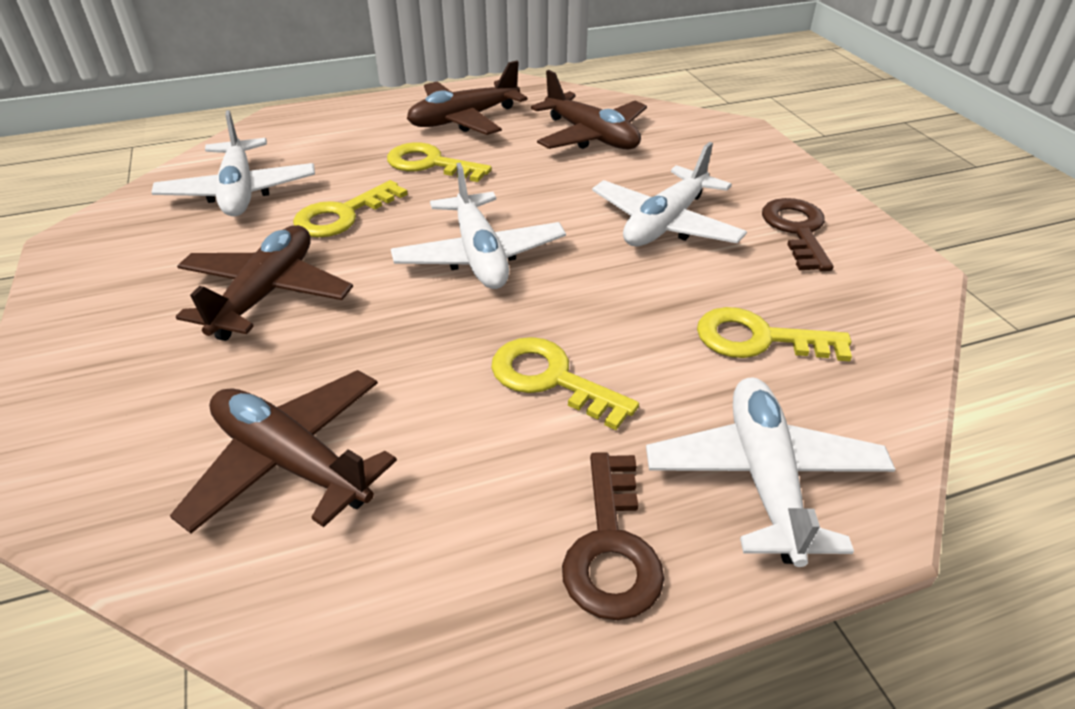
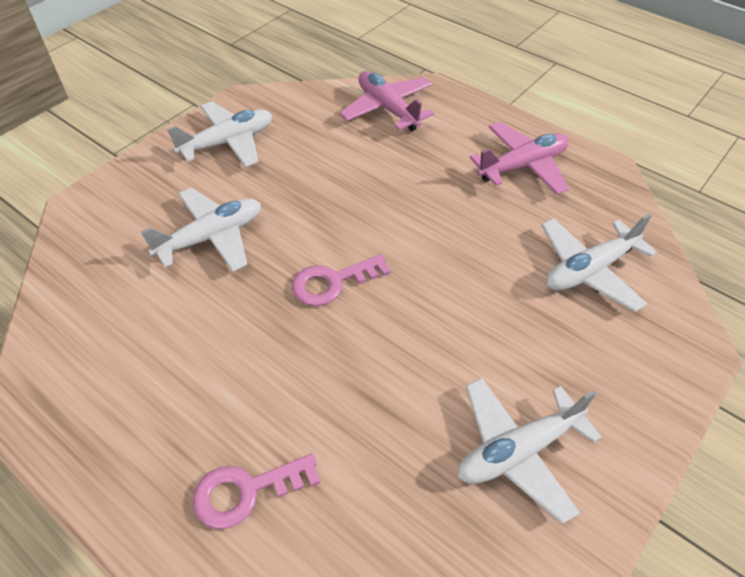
brown key: 2 -> 0
brown plane: 4 -> 0
pink key: 0 -> 2
pink plane: 0 -> 2
yellow key: 4 -> 0

